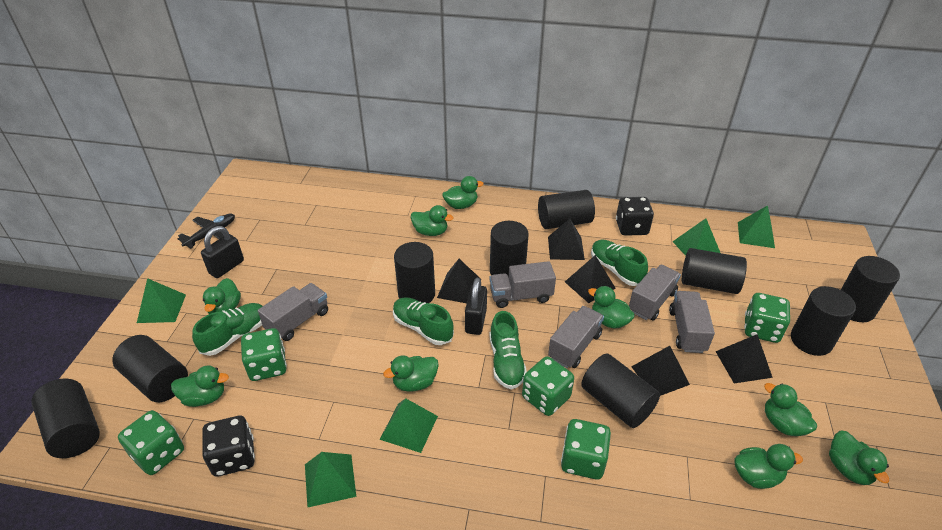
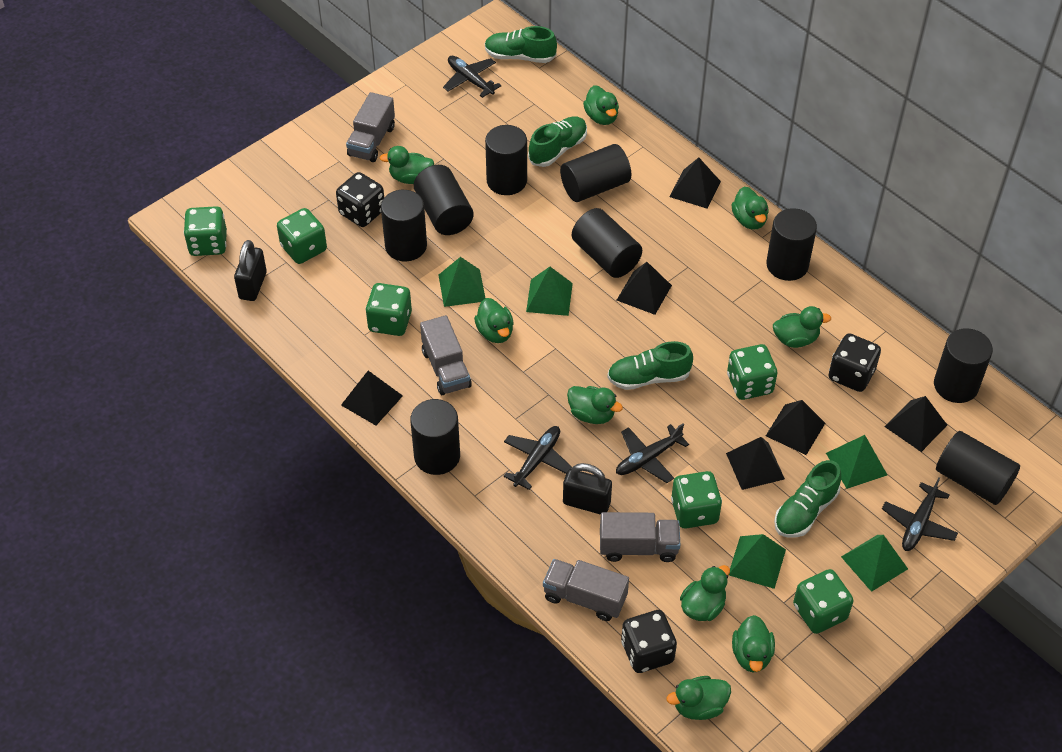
black dice: 2 -> 3
black plane: 1 -> 4
black pyramid: 5 -> 6
green dice: 5 -> 6
grey truck: 5 -> 4

